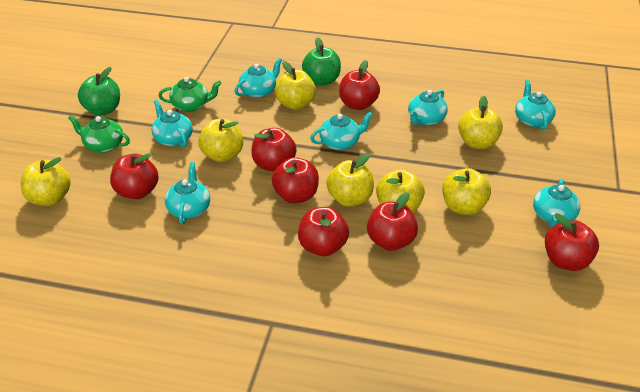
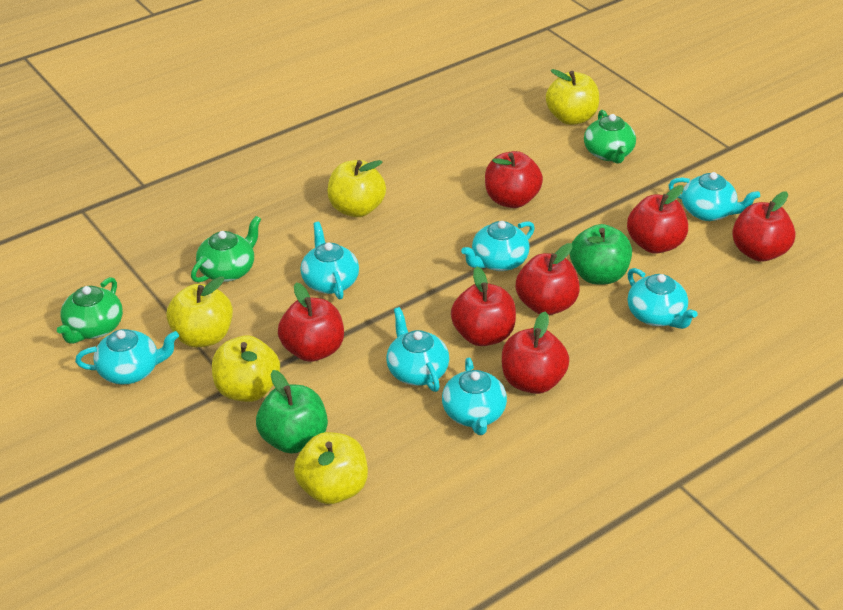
green teapot: 2 -> 3
yellow apple: 7 -> 5

